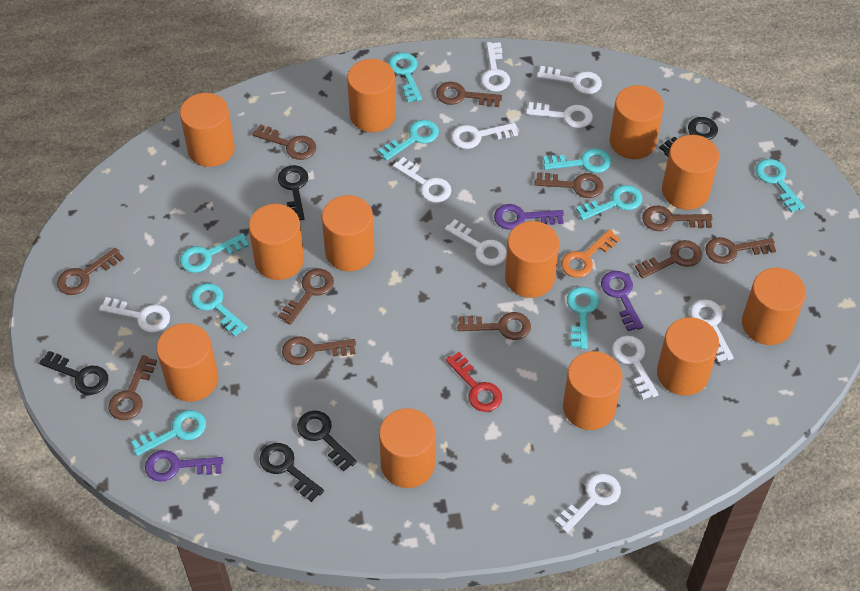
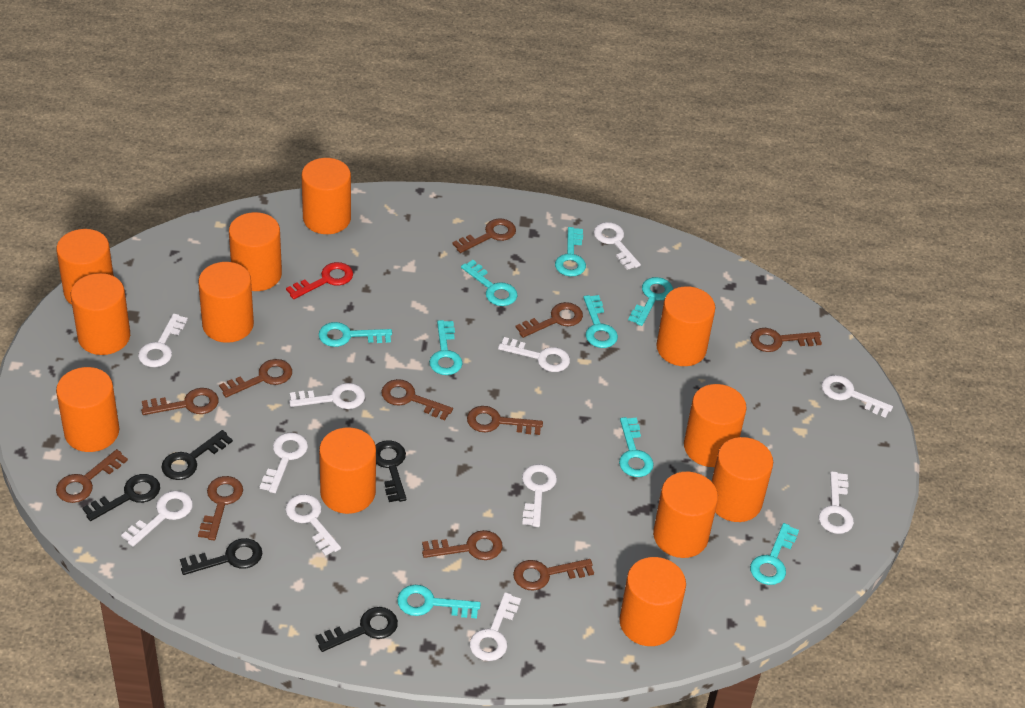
orange key: 1 -> 0
purple key: 3 -> 0
white key: 10 -> 11

